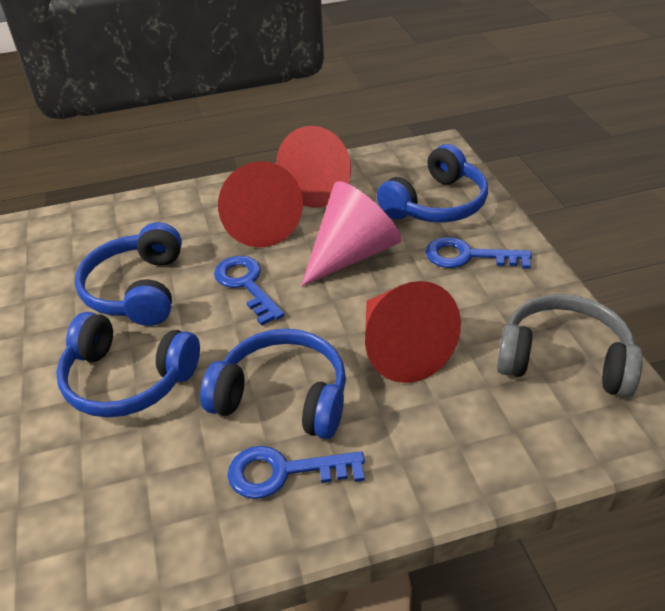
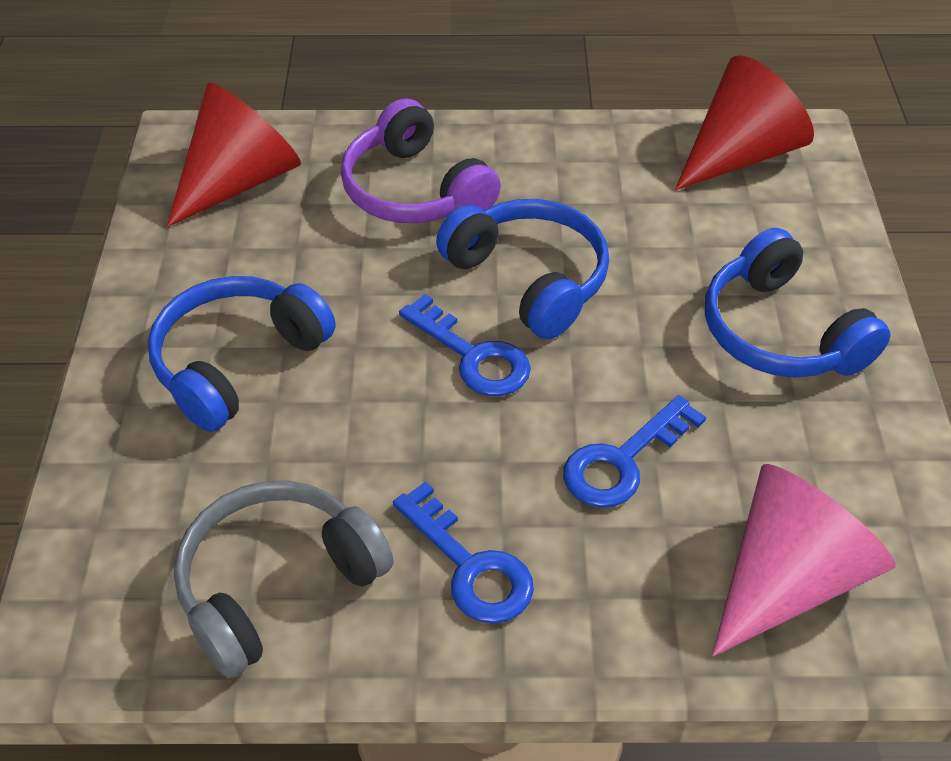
blue headphones: 4 -> 3
purple headphones: 0 -> 1
red cone: 3 -> 2

